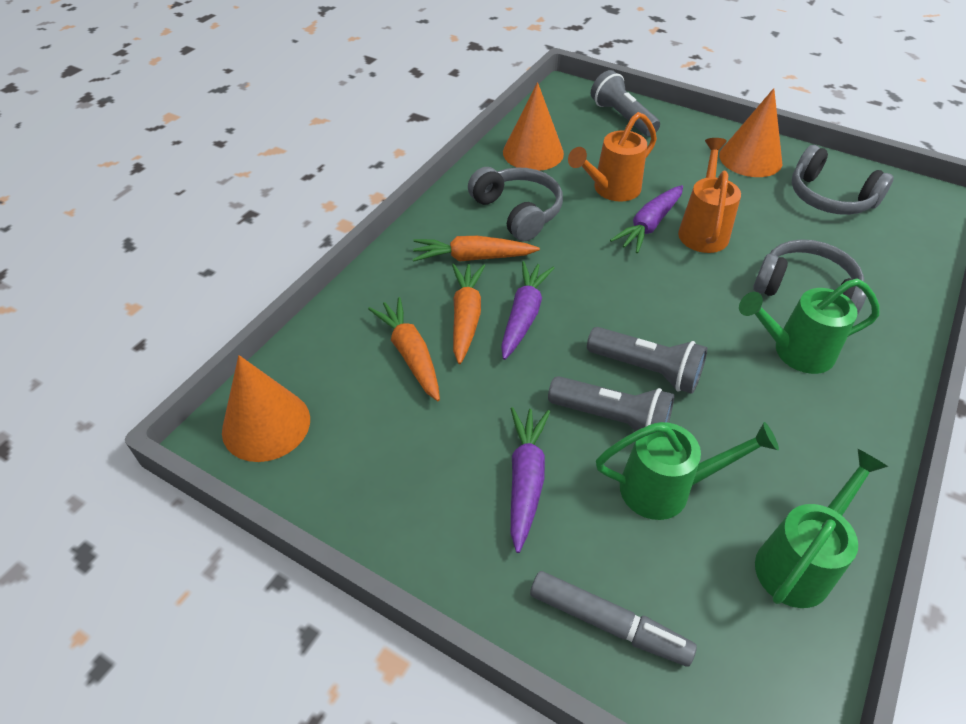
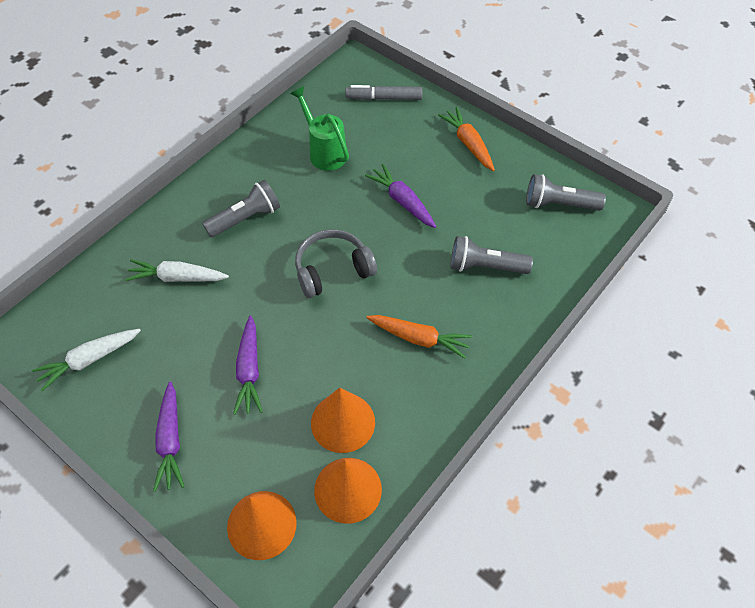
green watering can: 3 -> 1
grey headphones: 3 -> 1
orange carrot: 3 -> 2
orange watering can: 2 -> 0
white carrot: 0 -> 2

